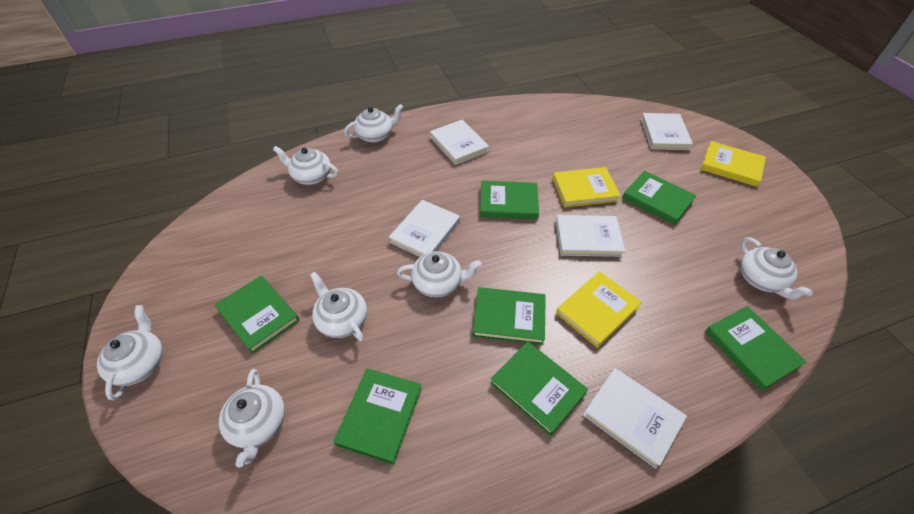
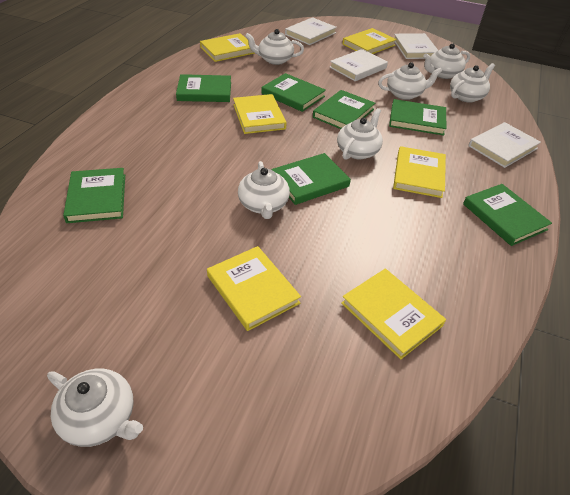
white book: 5 -> 4
yellow book: 3 -> 6

